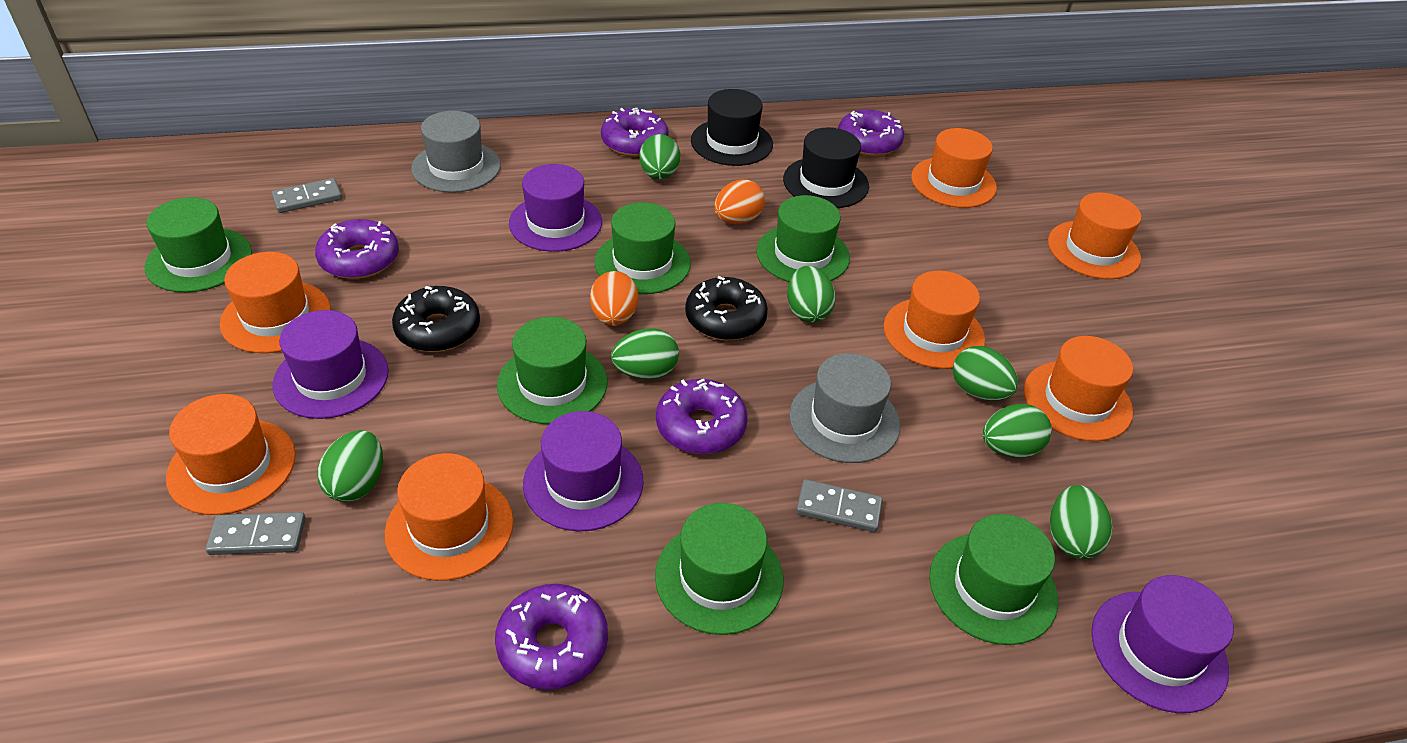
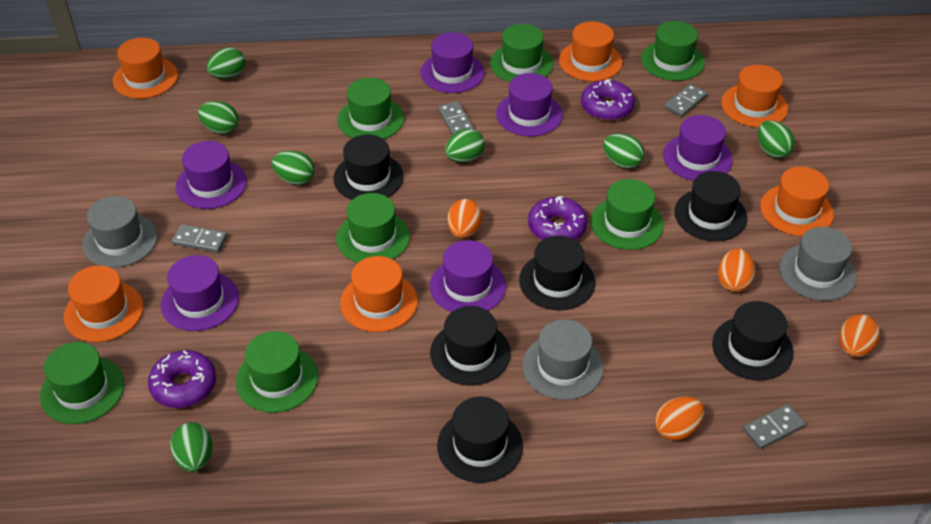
black donut: 2 -> 0
black hat: 2 -> 6
green hat: 6 -> 7
grey domino: 3 -> 4
grey hat: 2 -> 3
orange egg: 2 -> 4
orange hat: 7 -> 6
purple donut: 5 -> 3
purple hat: 4 -> 6

